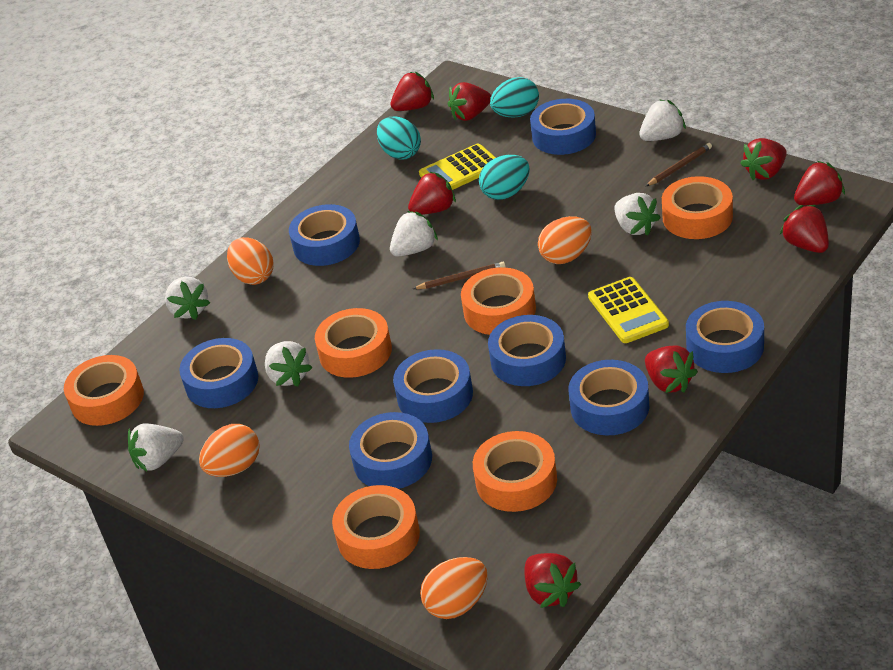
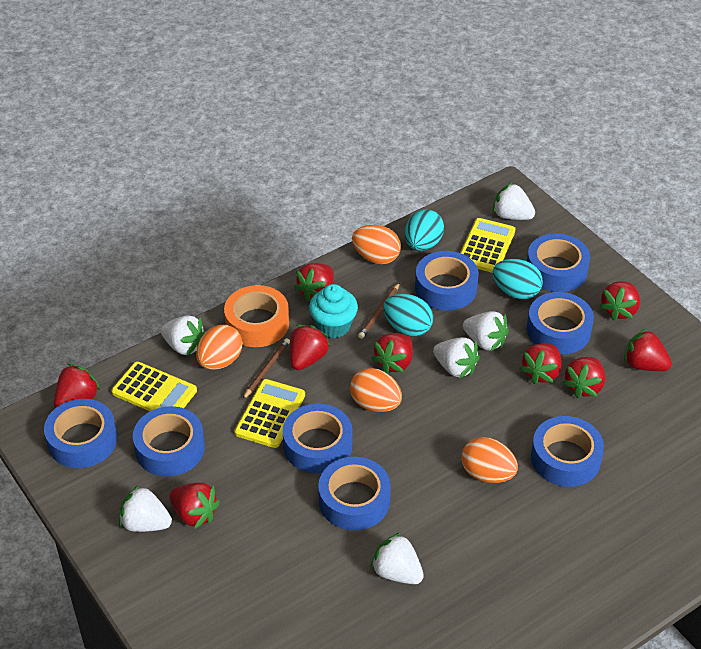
orange tape: 6 -> 1
red strawberry: 8 -> 9
turquoise cupcake: 0 -> 1
yellow calculator: 2 -> 3

